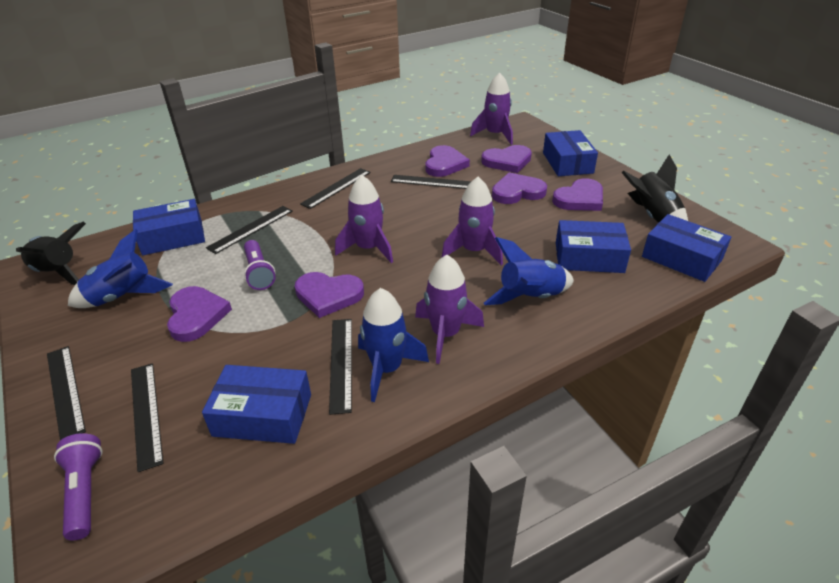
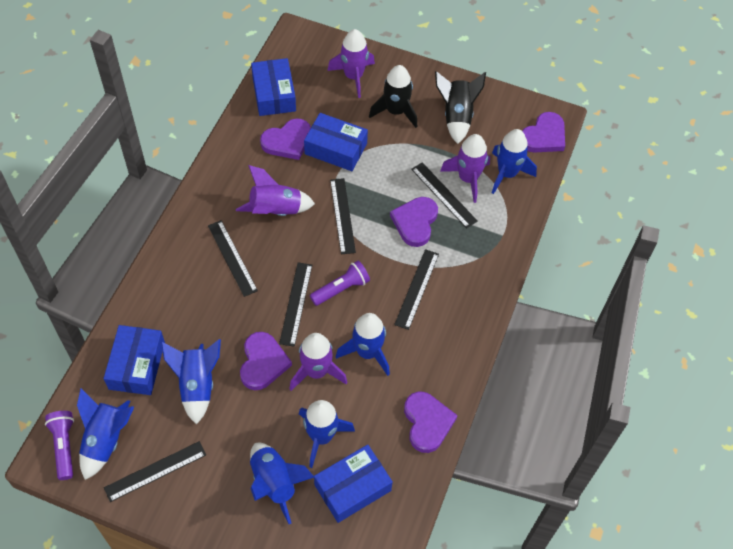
blue box: 5 -> 4
blue rocket: 3 -> 6
purple heart: 6 -> 5

